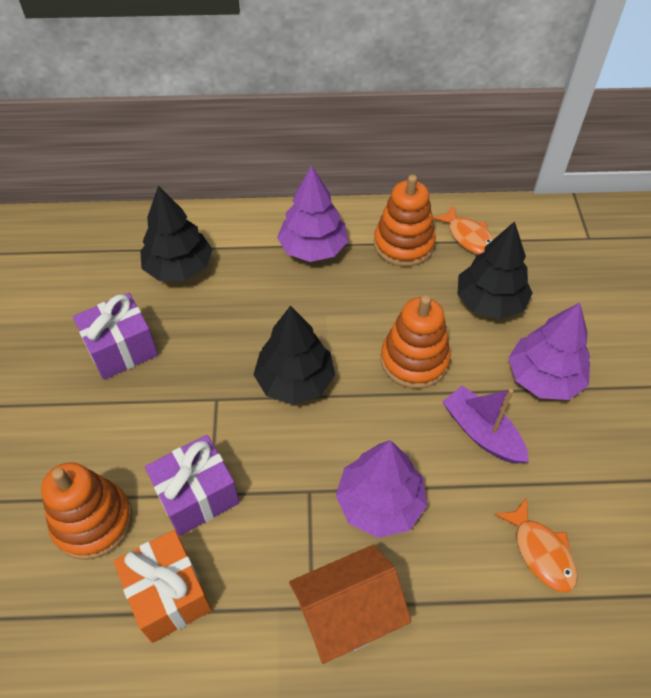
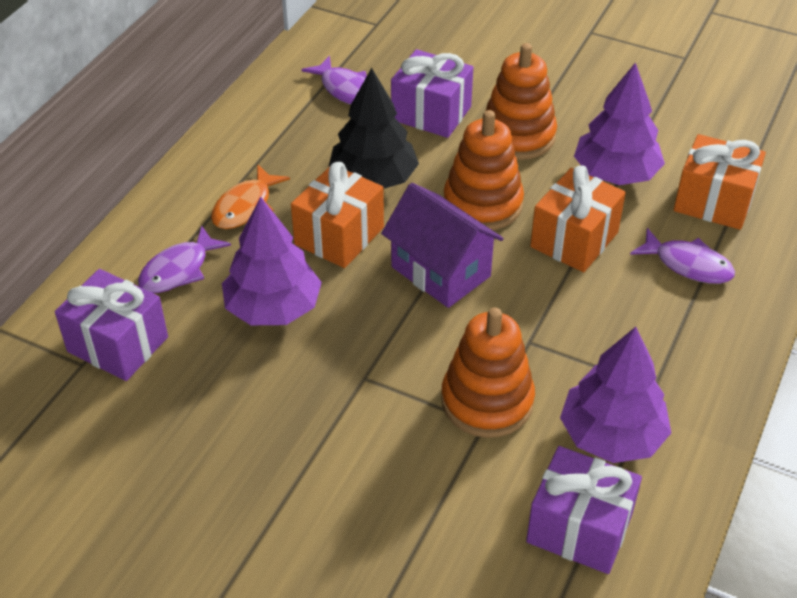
black tree: 3 -> 1
orange fish: 2 -> 1
orange gift: 1 -> 3
orange house: 1 -> 0
purple boat: 1 -> 0
purple fish: 0 -> 3
purple gift: 2 -> 3
purple house: 0 -> 1

